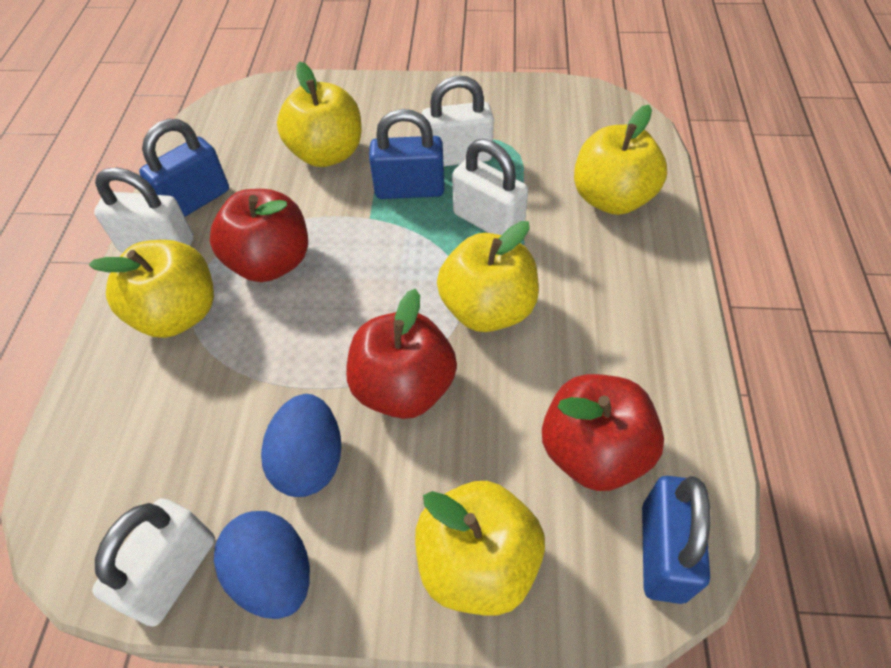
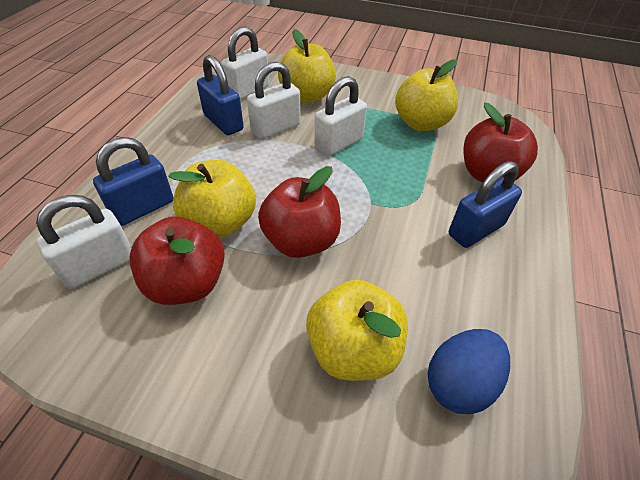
blue egg: 2 -> 1
yellow apple: 5 -> 4

